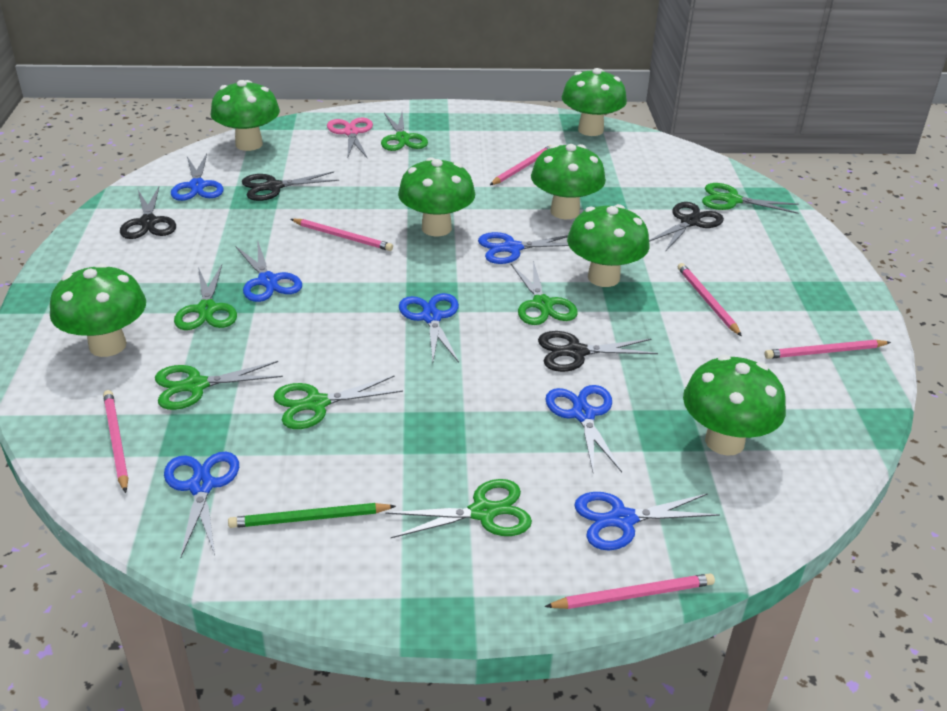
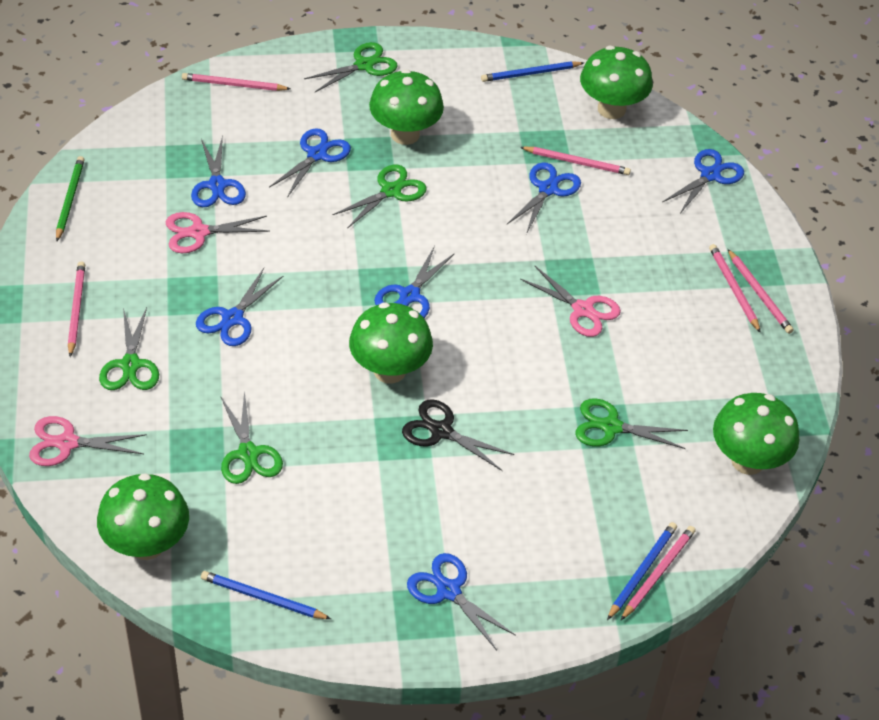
black scissors: 4 -> 1
blue pencil: 0 -> 3
green mushroom: 7 -> 5
green scissors: 7 -> 5
pink scissors: 1 -> 3

